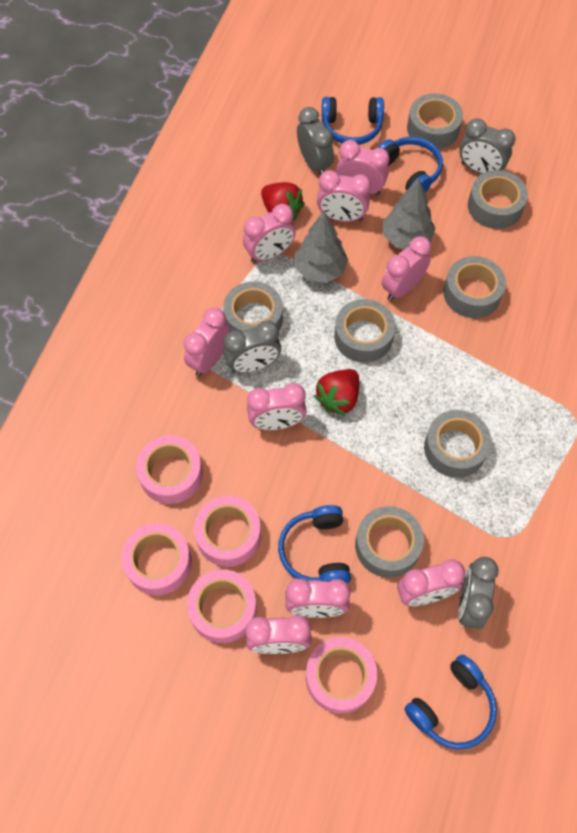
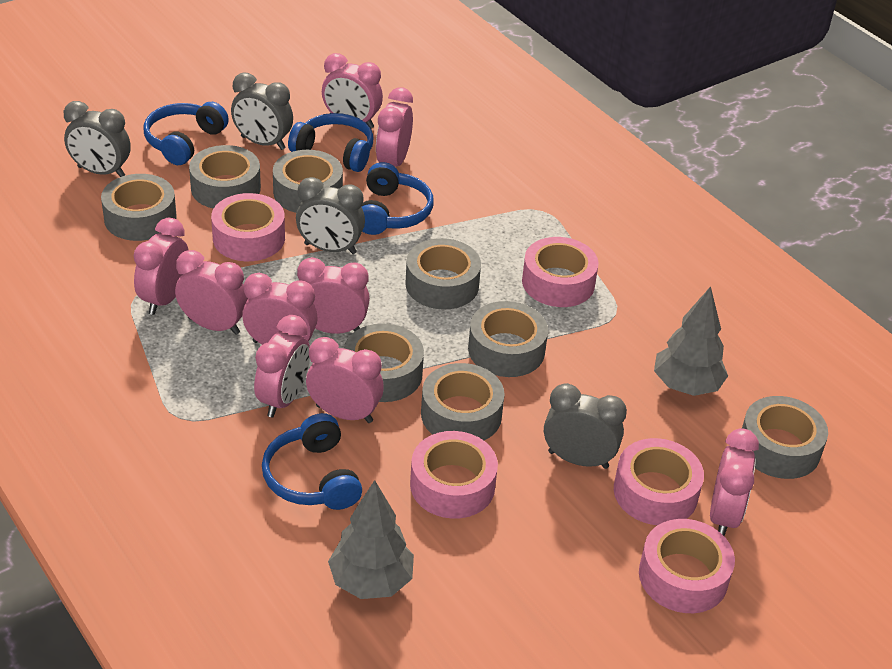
grey tape: 7 -> 8
red strawberry: 2 -> 0

